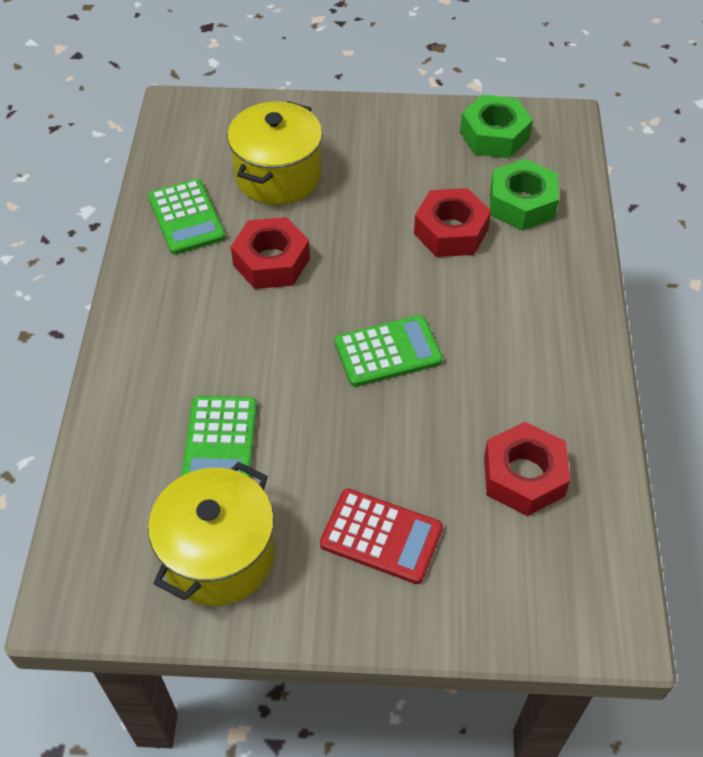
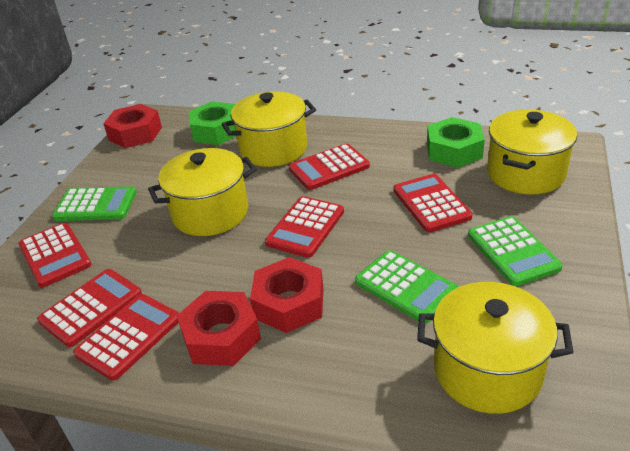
red calculator: 1 -> 6
yellow pot: 2 -> 4

